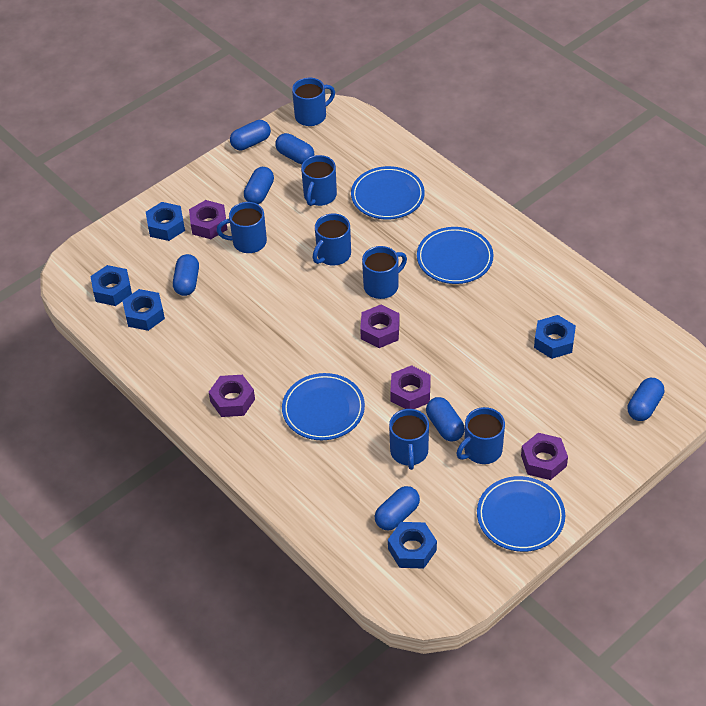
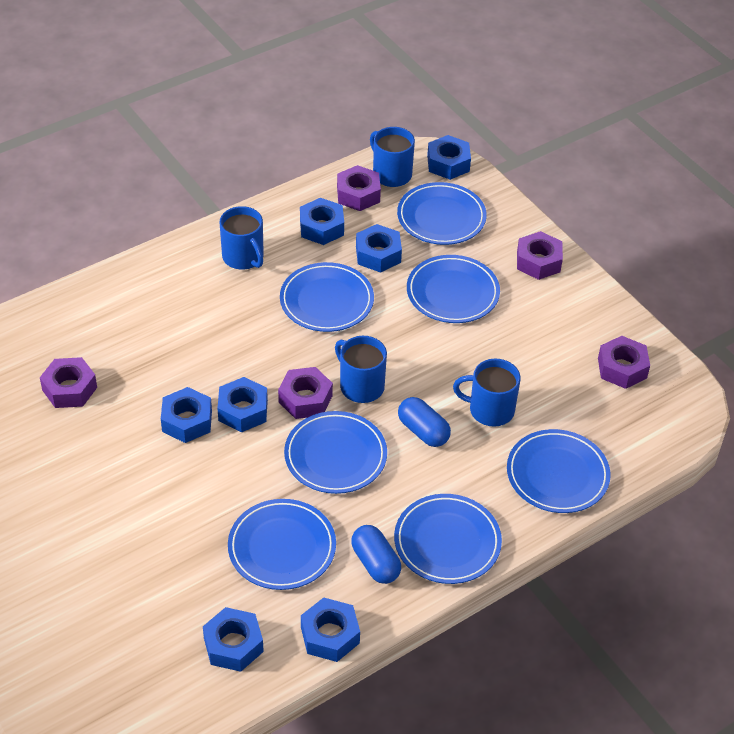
blue capsule: 7 -> 2
blue mug: 7 -> 4
blue nut: 5 -> 7
blue plate: 4 -> 7

